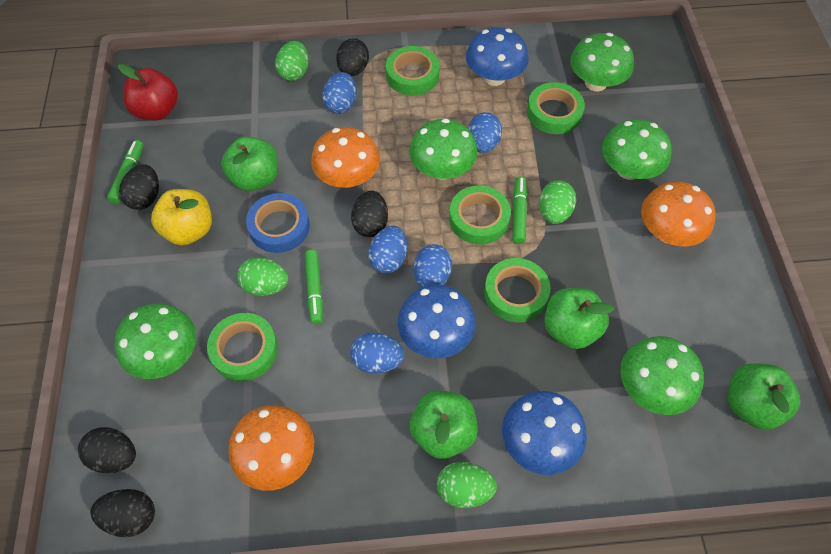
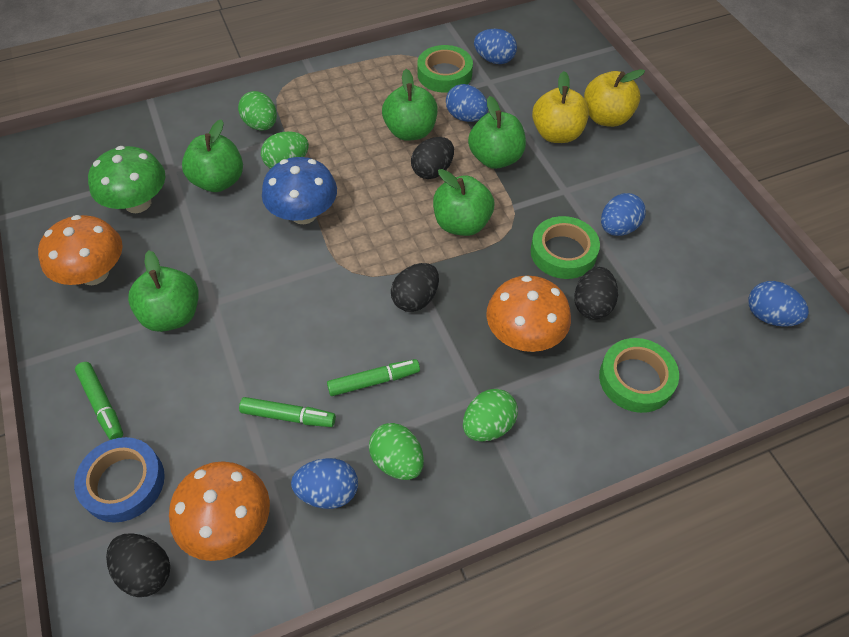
black egg: 5 -> 4
blue mushroom: 3 -> 1
green apple: 4 -> 5
green mushroom: 5 -> 1
green tape: 5 -> 3
red apple: 1 -> 0
yellow apple: 1 -> 2

